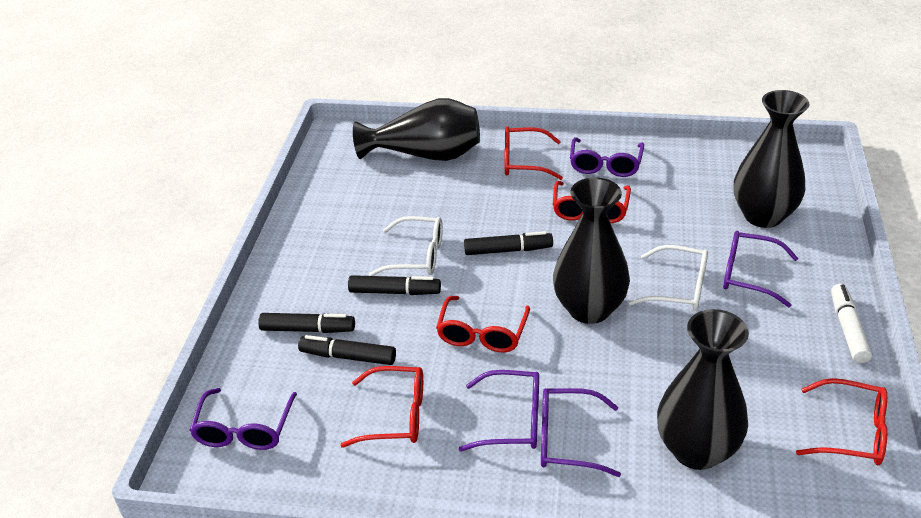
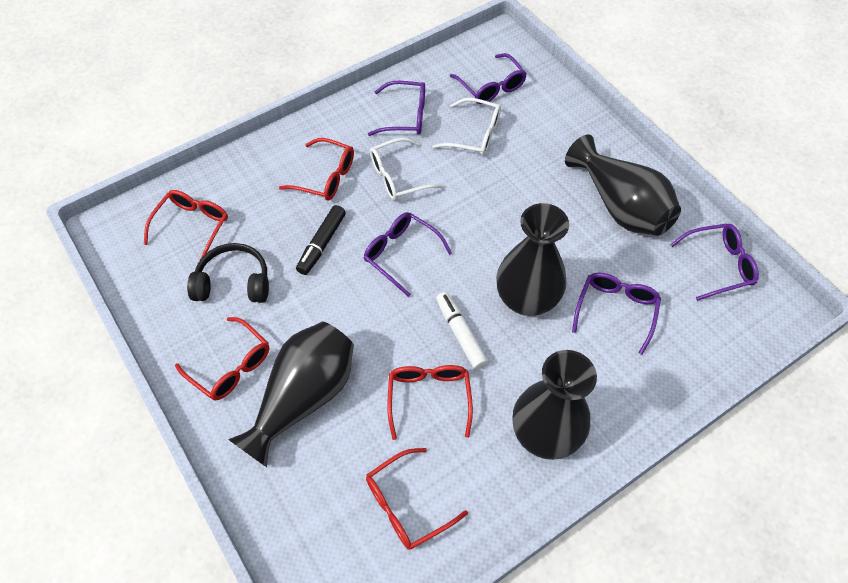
black headphones: 0 -> 1
black marker: 4 -> 1

